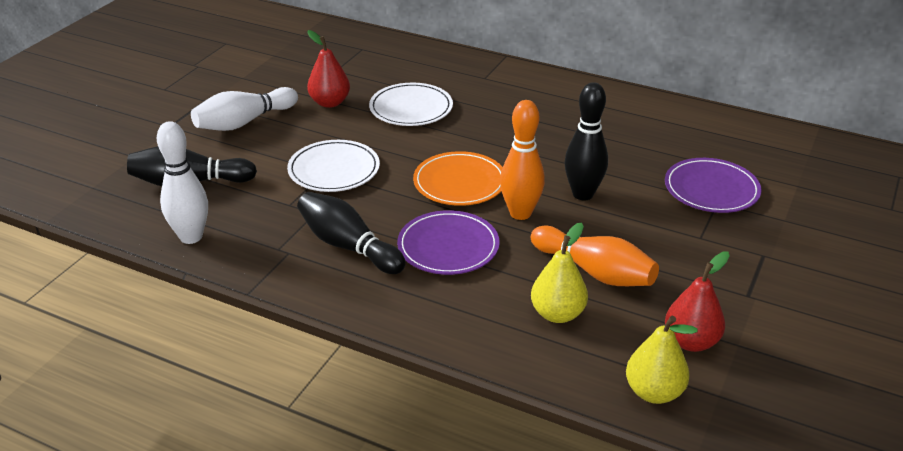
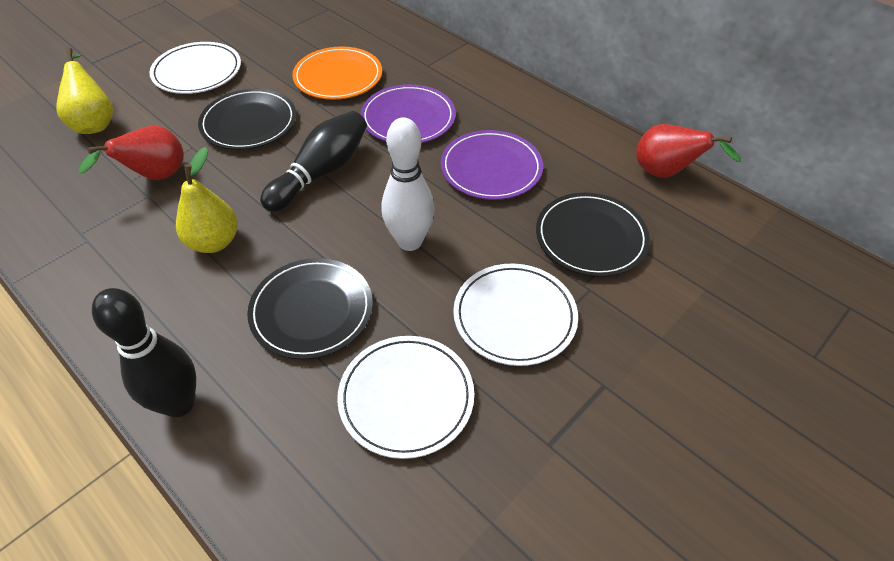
black bowling pin: 3 -> 2
black plate: 0 -> 3
orange bowling pin: 2 -> 0
white bowling pin: 2 -> 1
white plate: 2 -> 3

